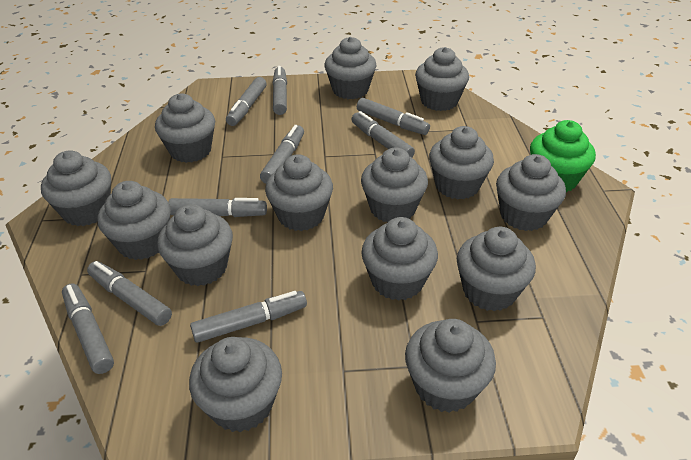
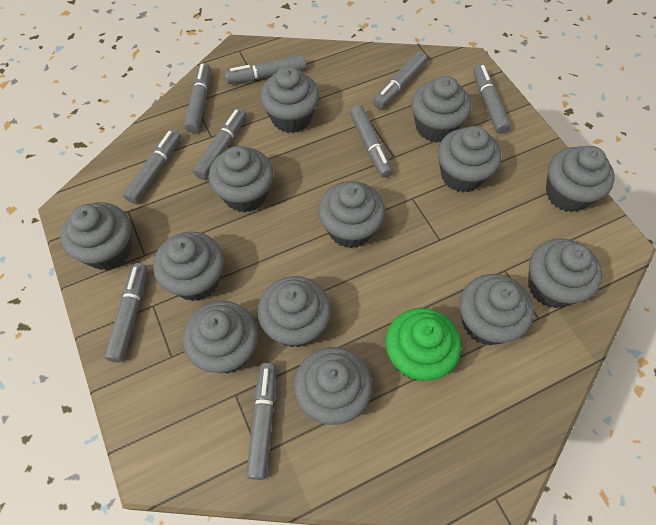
grey cupcake: 14 -> 13

